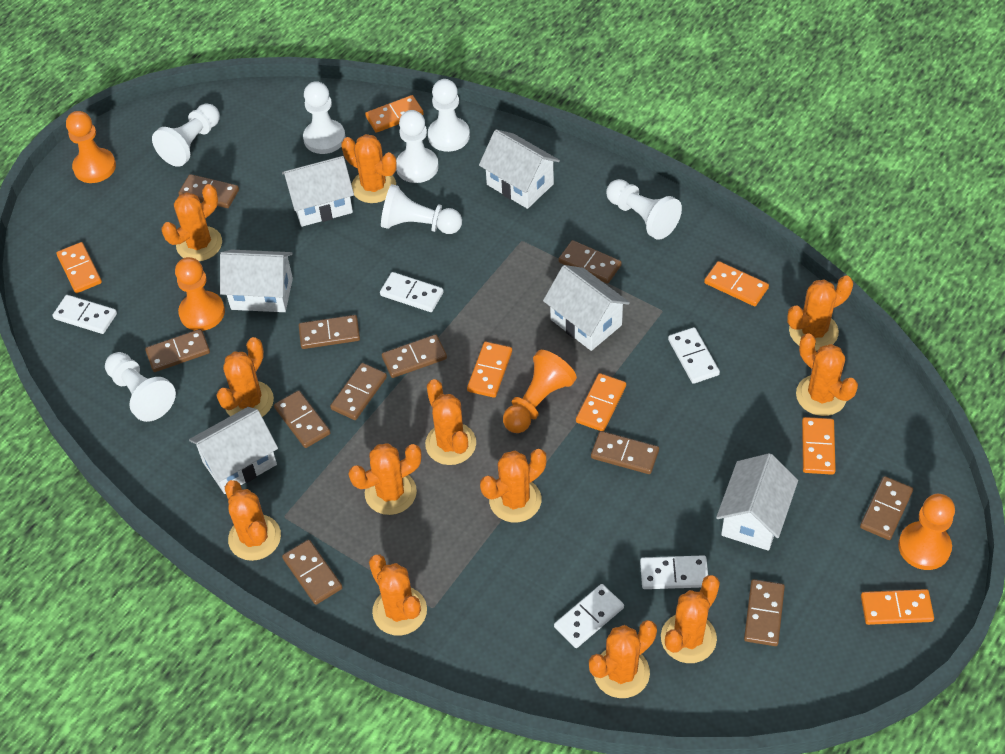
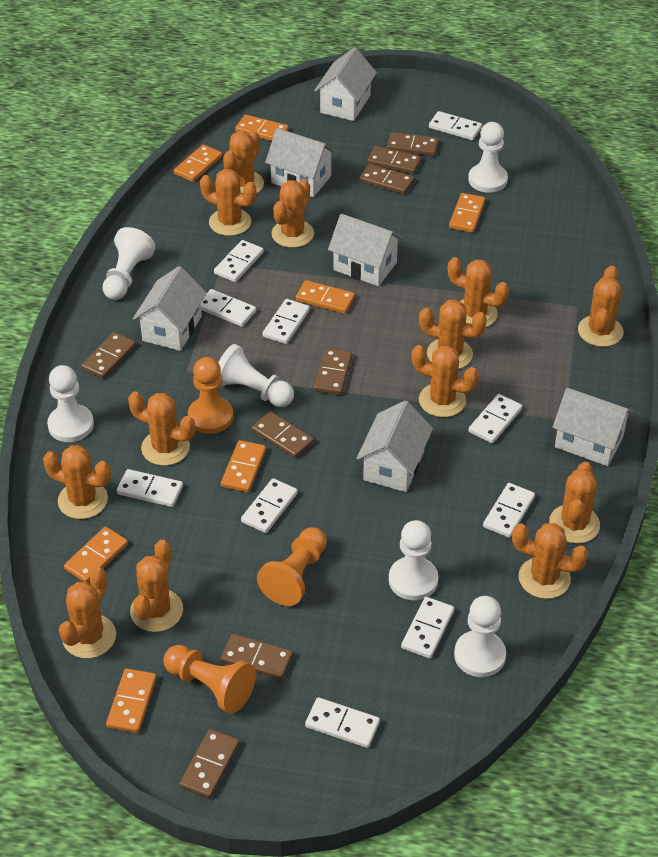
brown domino: 11 -> 8
orange cactus: 12 -> 13
orange pawn: 4 -> 3
white domino: 5 -> 10
white pawn: 7 -> 6

